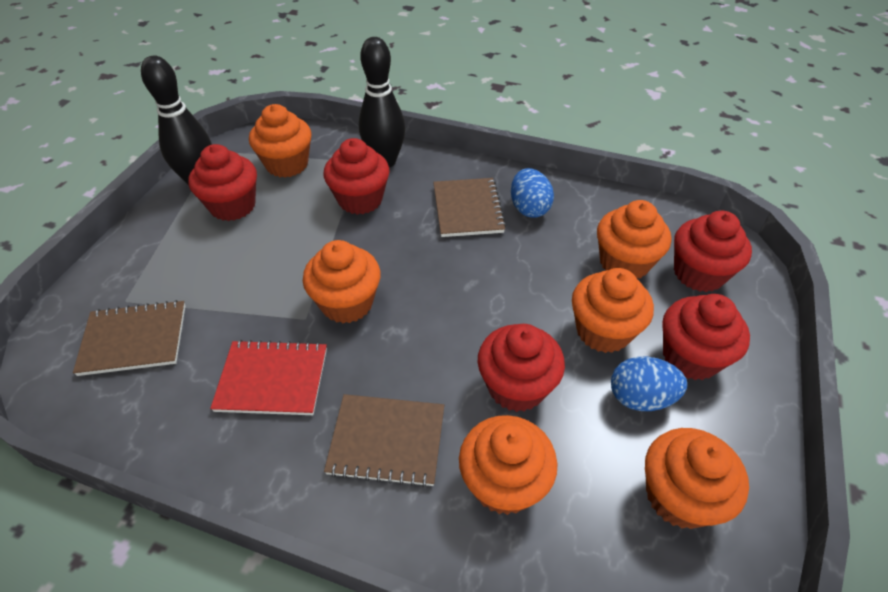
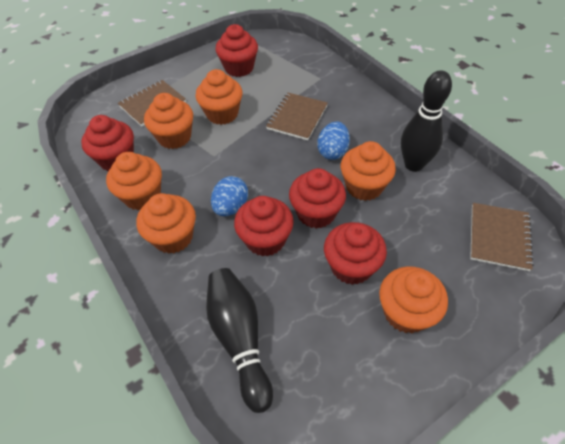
red notebook: 1 -> 0

